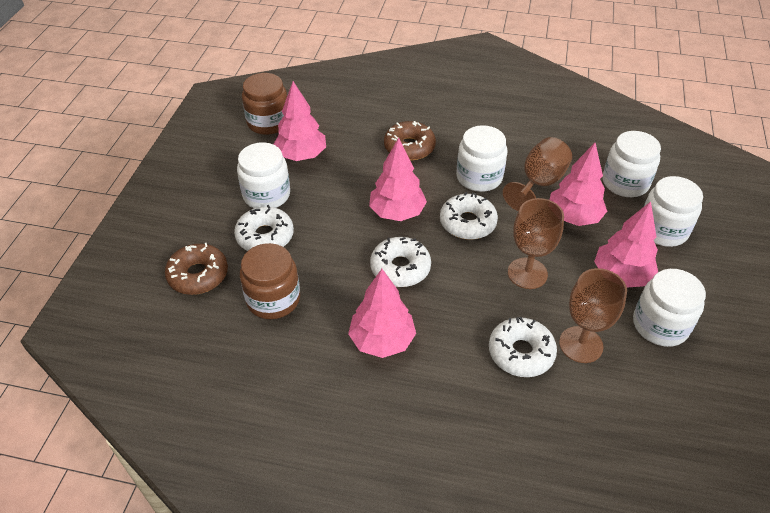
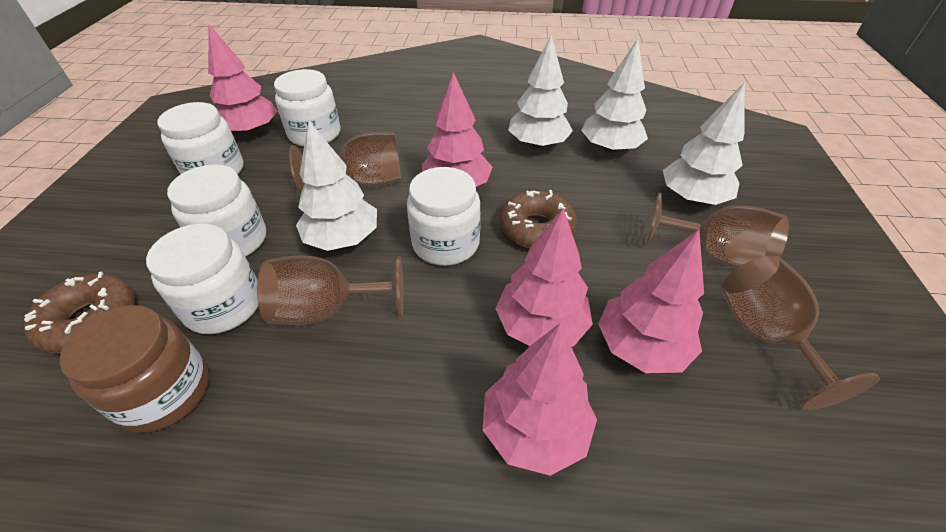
brown goblet: 3 -> 4
brown jar: 2 -> 1
white donut: 4 -> 0
white tree: 0 -> 4

